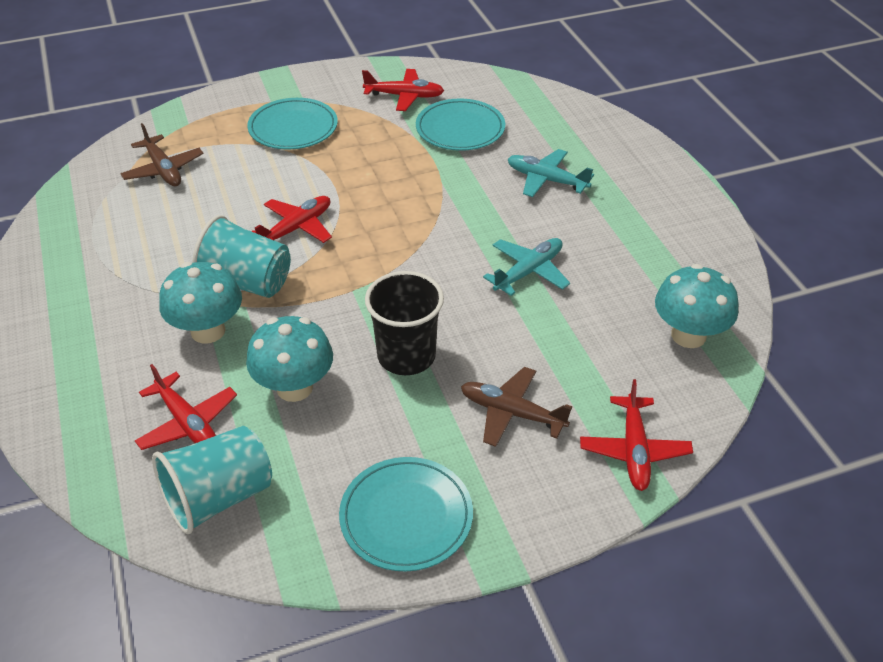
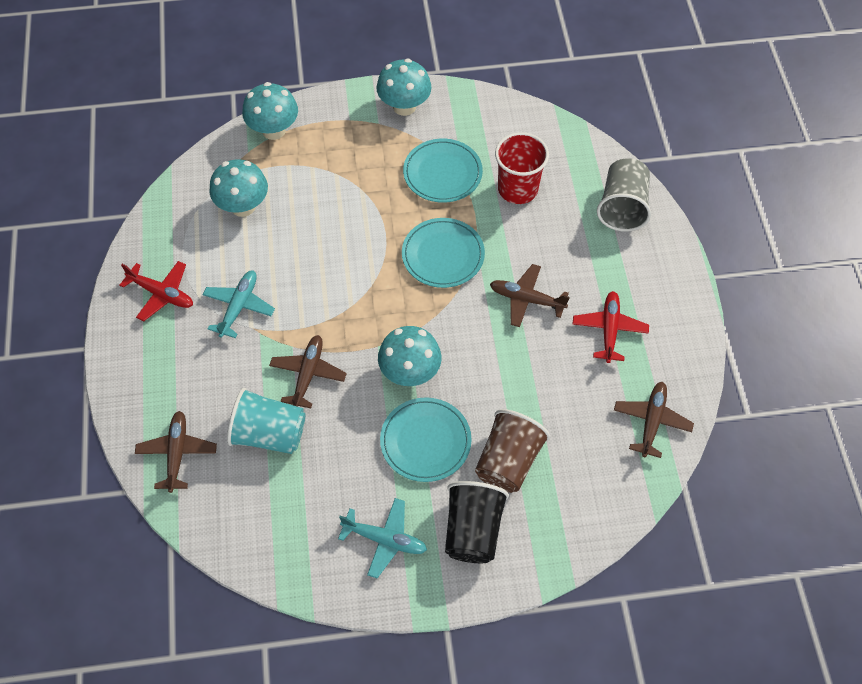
brown cup: 0 -> 1
brown plane: 2 -> 4
grey cup: 0 -> 1
red cup: 0 -> 1
red plane: 4 -> 2
turquoise cup: 2 -> 1
turquoise mushroom: 3 -> 4

